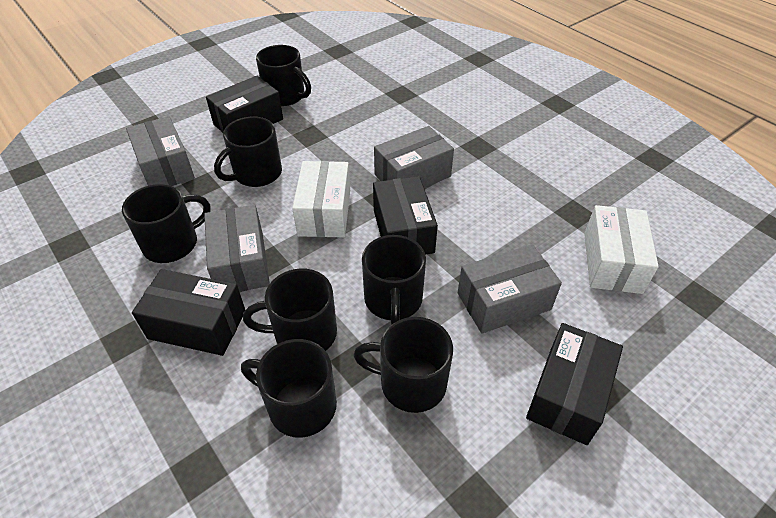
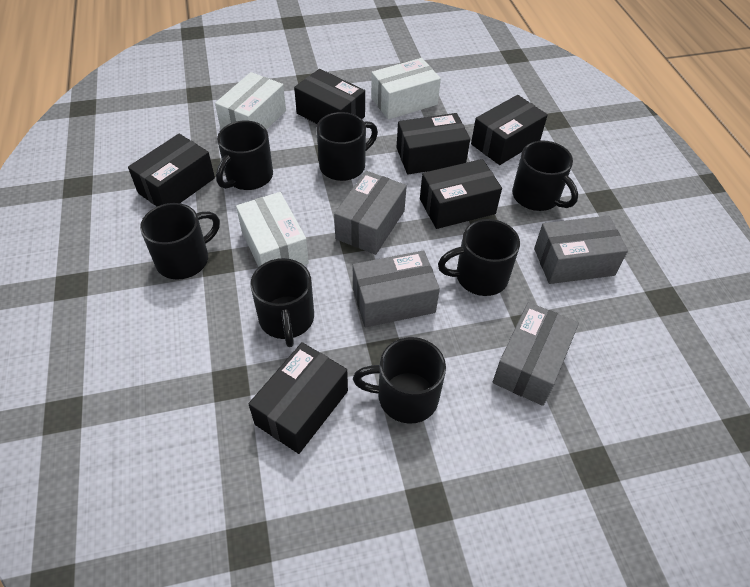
black box: 4 -> 6
white box: 2 -> 3

